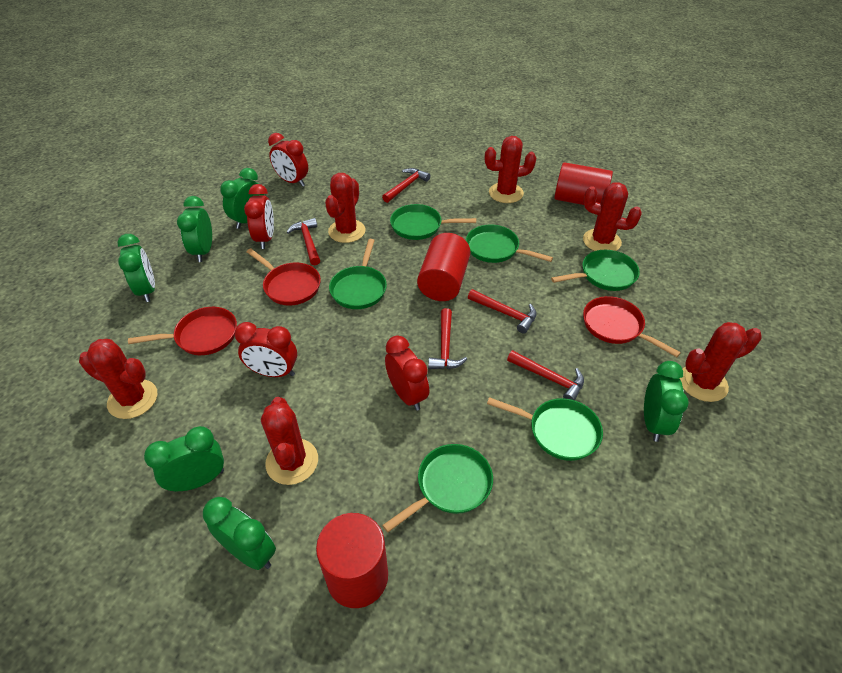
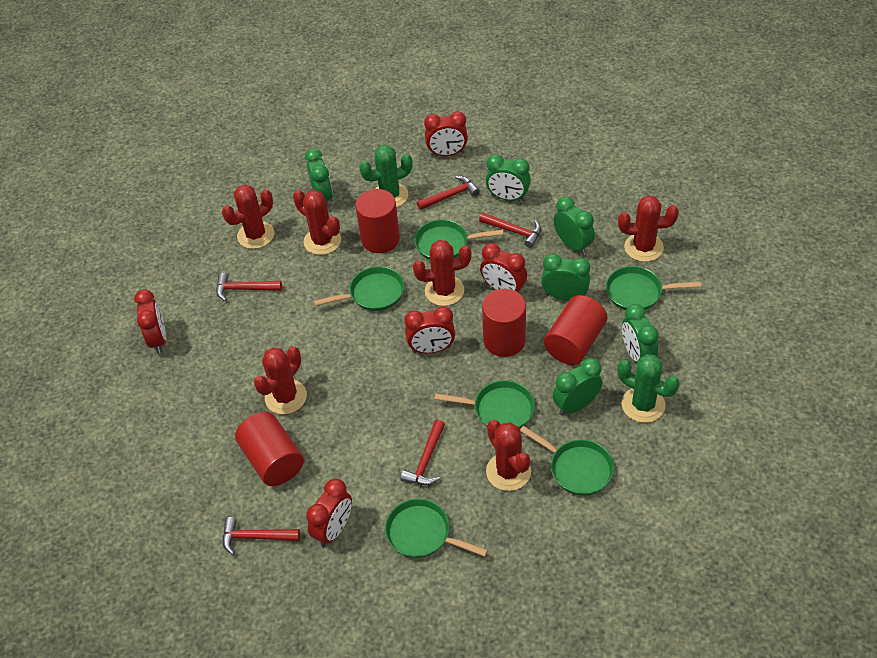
green cactus: 0 -> 2
red clock: 4 -> 5
red cylinder: 3 -> 4
red pan: 3 -> 0

